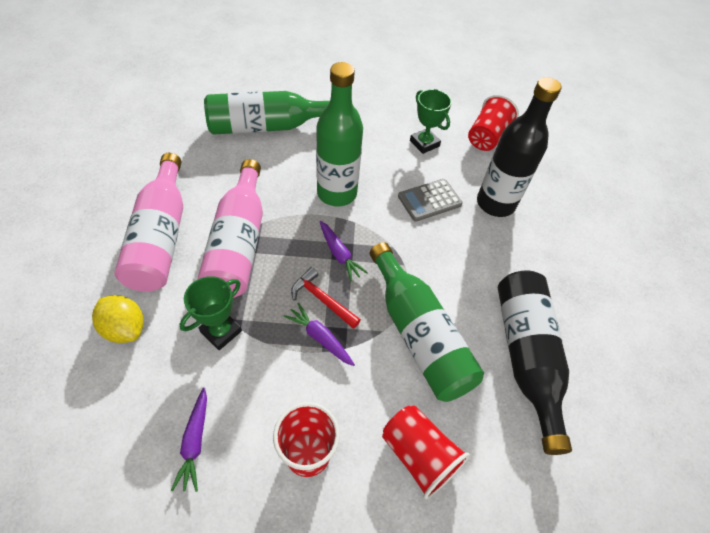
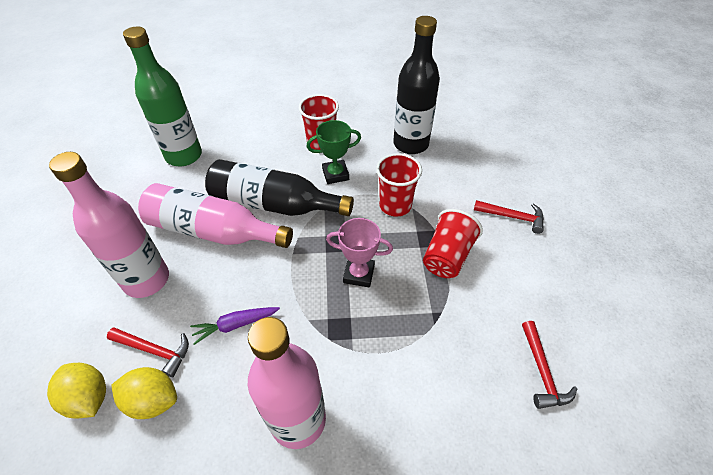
green bottle: 3 -> 1
green trophy: 2 -> 1
grey calculator: 1 -> 0
pink bottle: 2 -> 3
pink trophy: 0 -> 1
purple carrot: 3 -> 1
red hammer: 1 -> 3
yellow lemon: 1 -> 2

